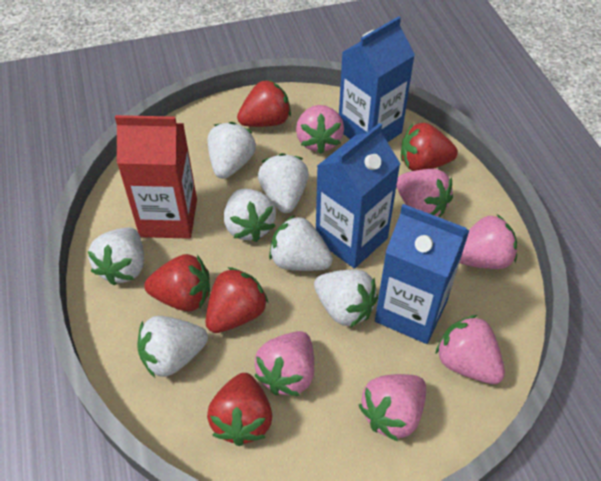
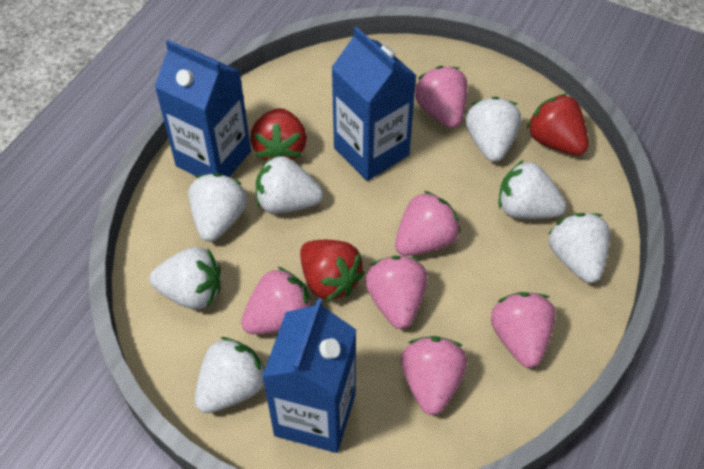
red carton: 1 -> 0
red strawberry: 5 -> 3

